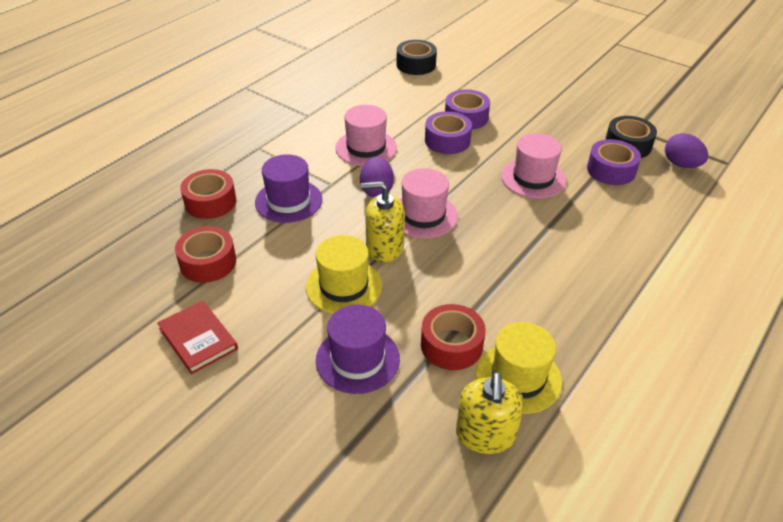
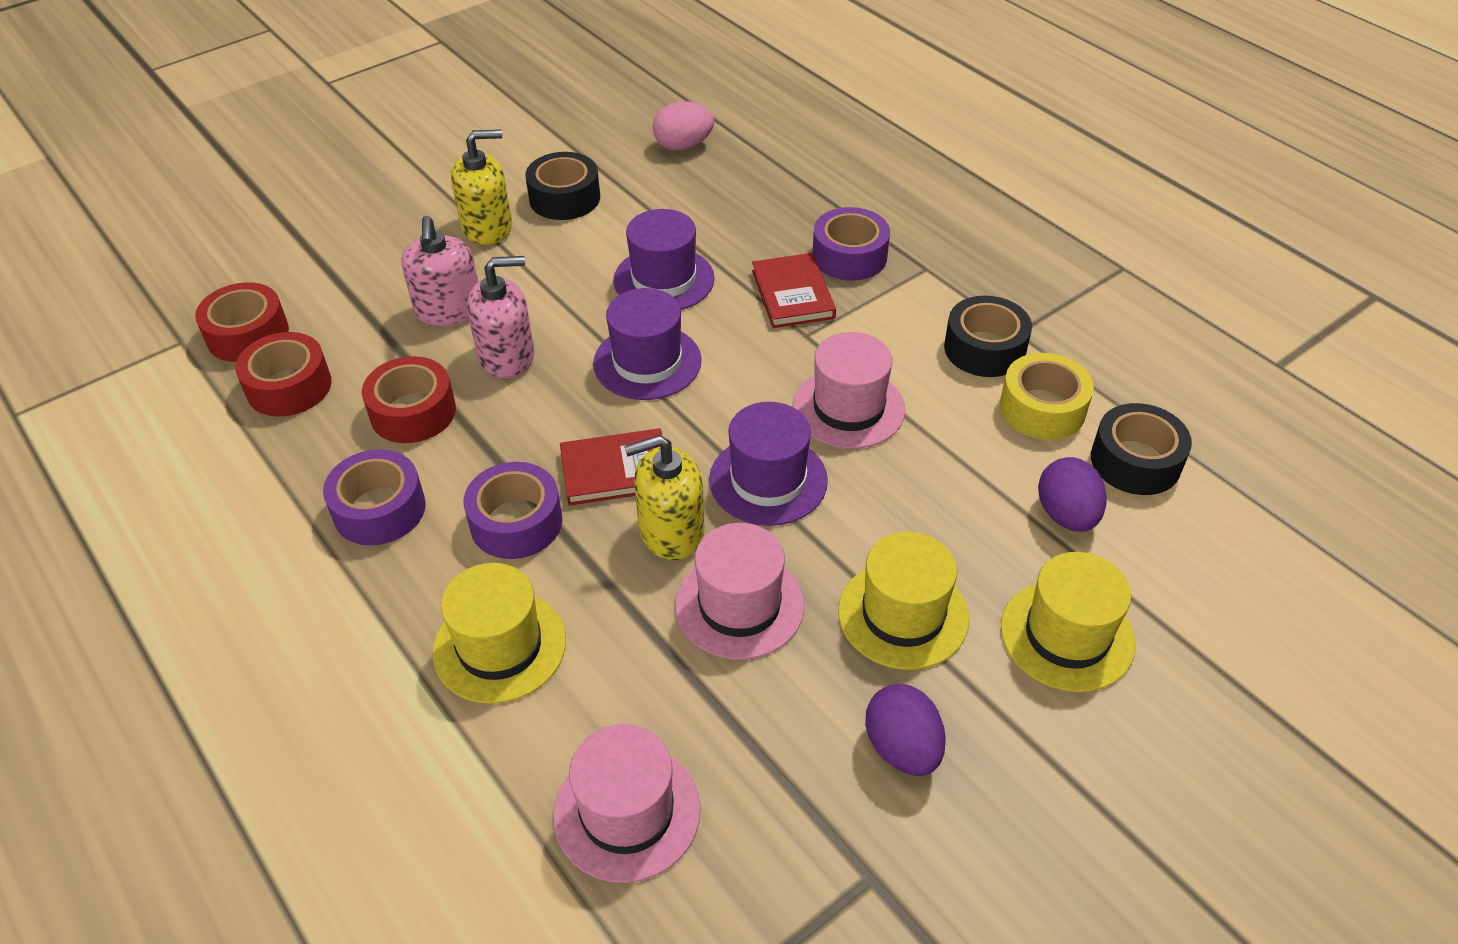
black tape: 2 -> 3
pink egg: 0 -> 1
pink soap dispenser: 0 -> 2
purple hat: 2 -> 3
red book: 1 -> 2
yellow hat: 2 -> 3
yellow tape: 0 -> 1

